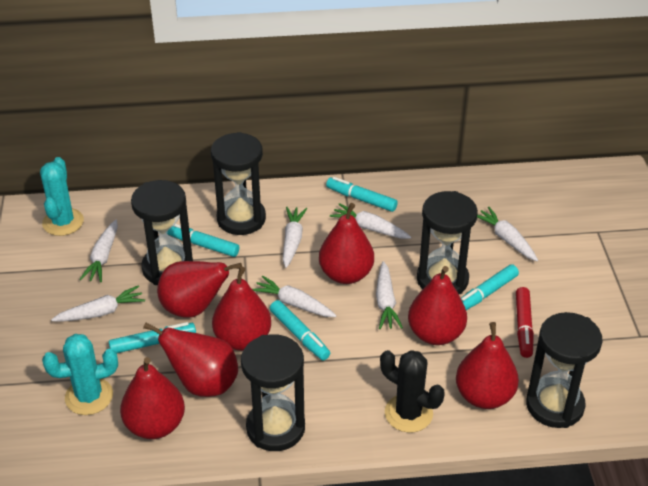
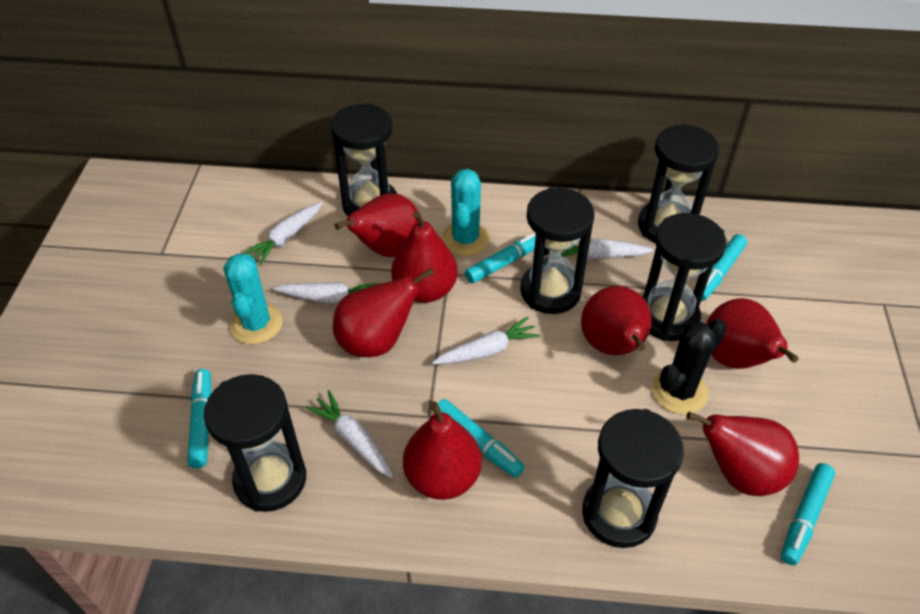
black hourglass: 5 -> 6
red marker: 1 -> 0
white carrot: 7 -> 5

